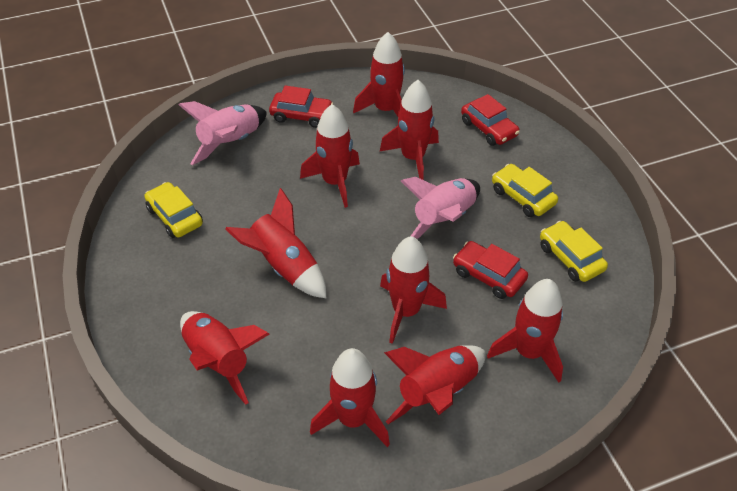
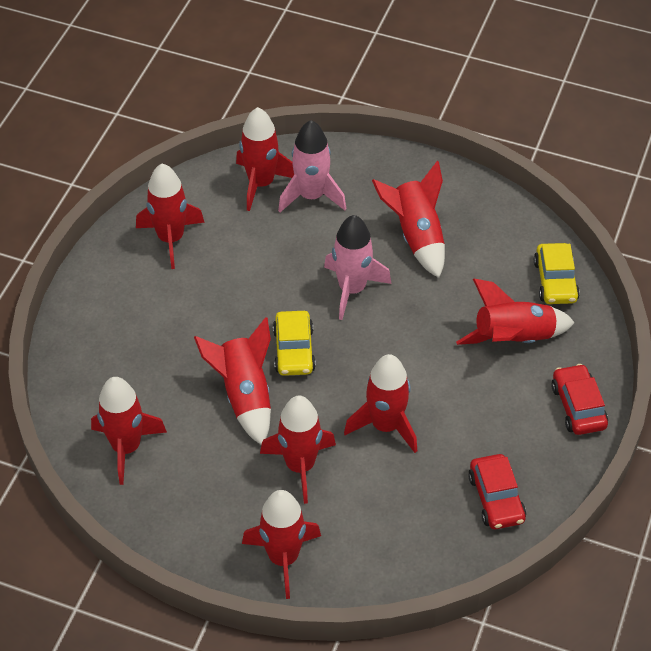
red car: 3 -> 2
yellow car: 3 -> 2

